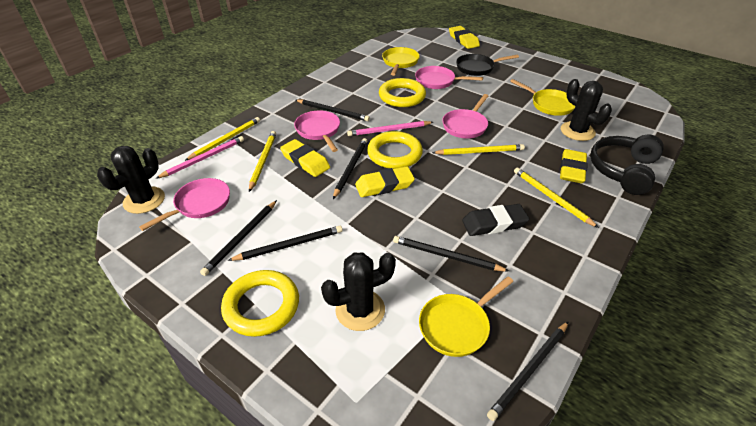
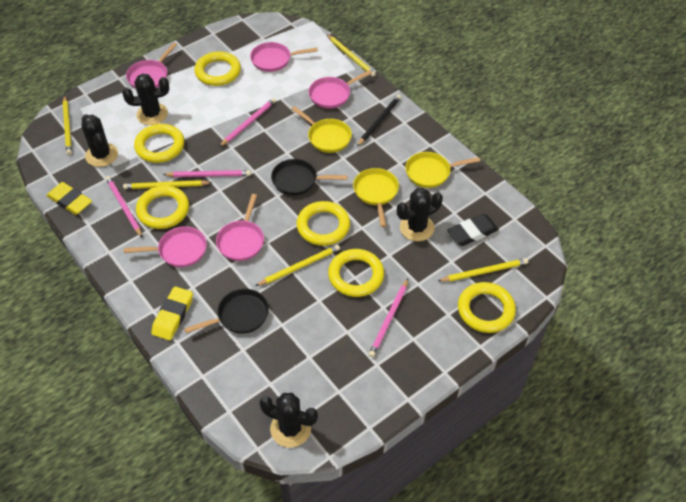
black cactus: 3 -> 4
black headphones: 1 -> 0
black pan: 1 -> 2
black pencil: 6 -> 1
pink pan: 4 -> 5
pink pencil: 2 -> 4
yellow eraser: 4 -> 2
yellow pencil: 4 -> 5
yellow ring: 3 -> 6

